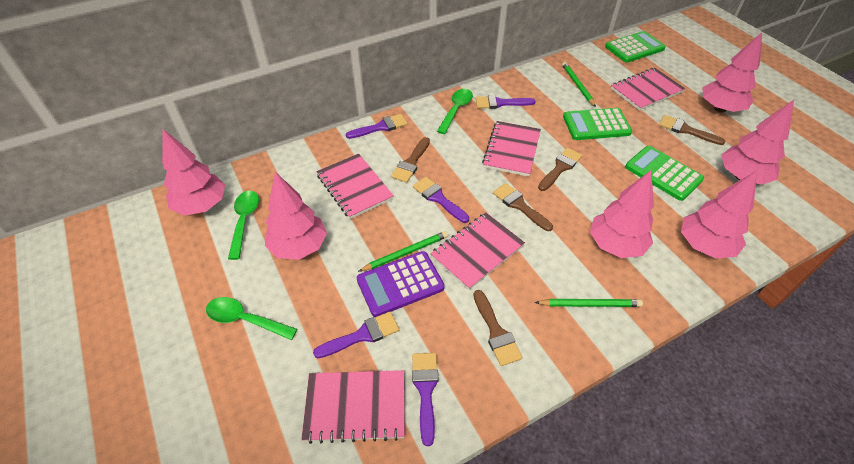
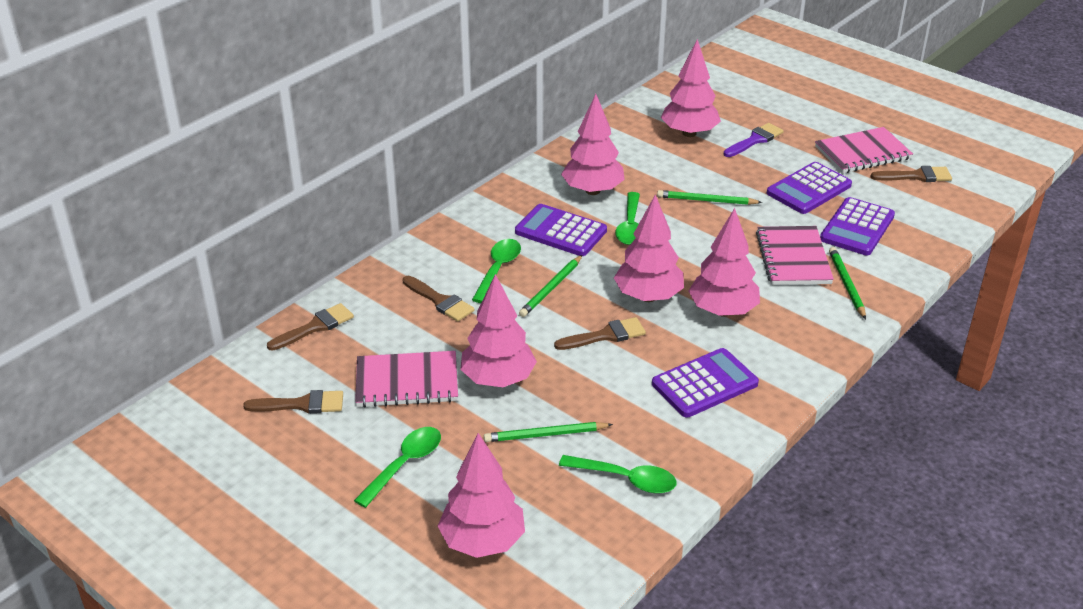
green calculator: 3 -> 0
green pencil: 3 -> 4
green spoon: 3 -> 4
pink notebook: 5 -> 3
purple brush: 5 -> 1
purple calculator: 1 -> 4

